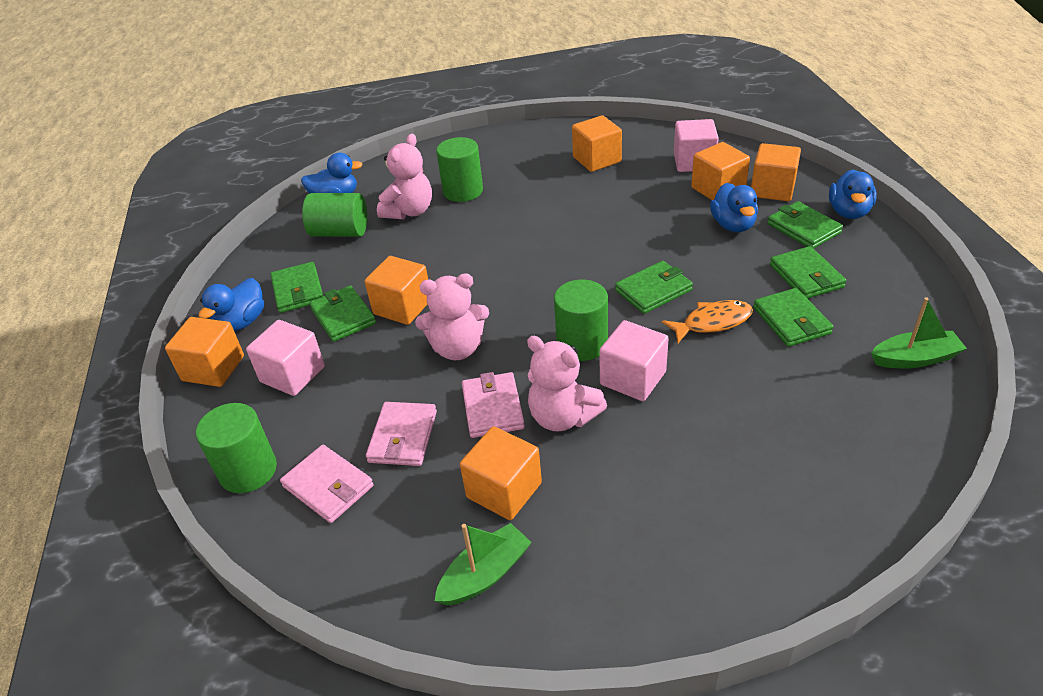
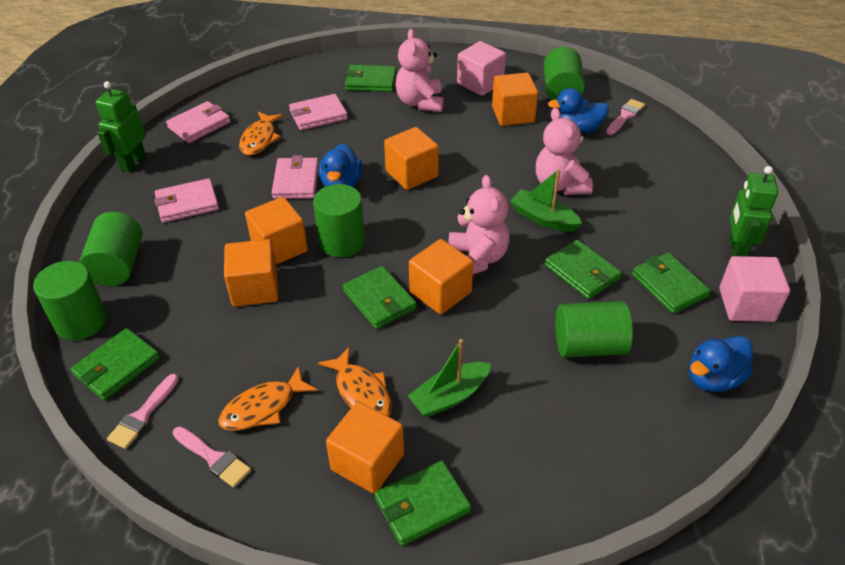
blue duck: 4 -> 3
green cylinder: 4 -> 5
green robot: 0 -> 2
orange fish: 1 -> 3
pink brush: 0 -> 3
pink cube: 3 -> 2
pink wallet: 3 -> 4

